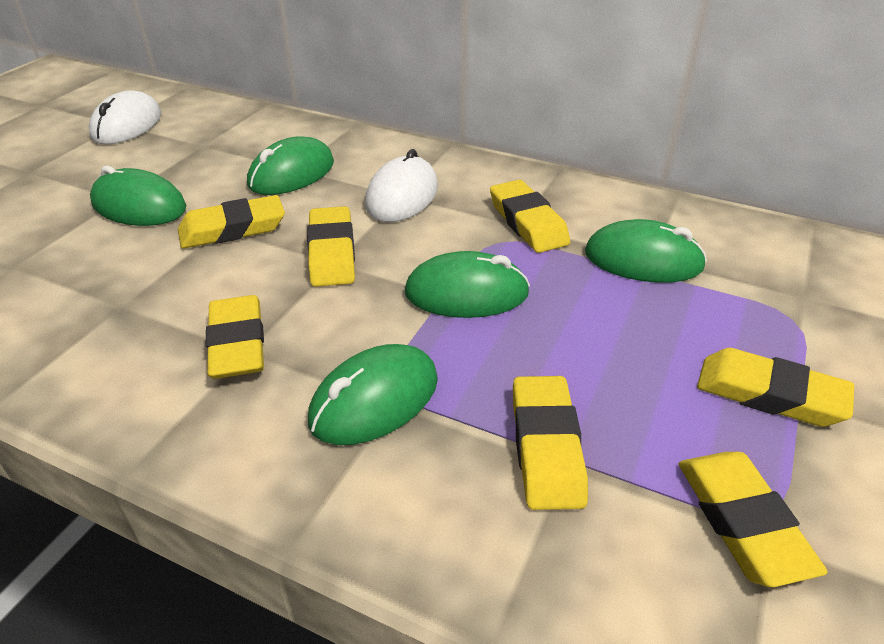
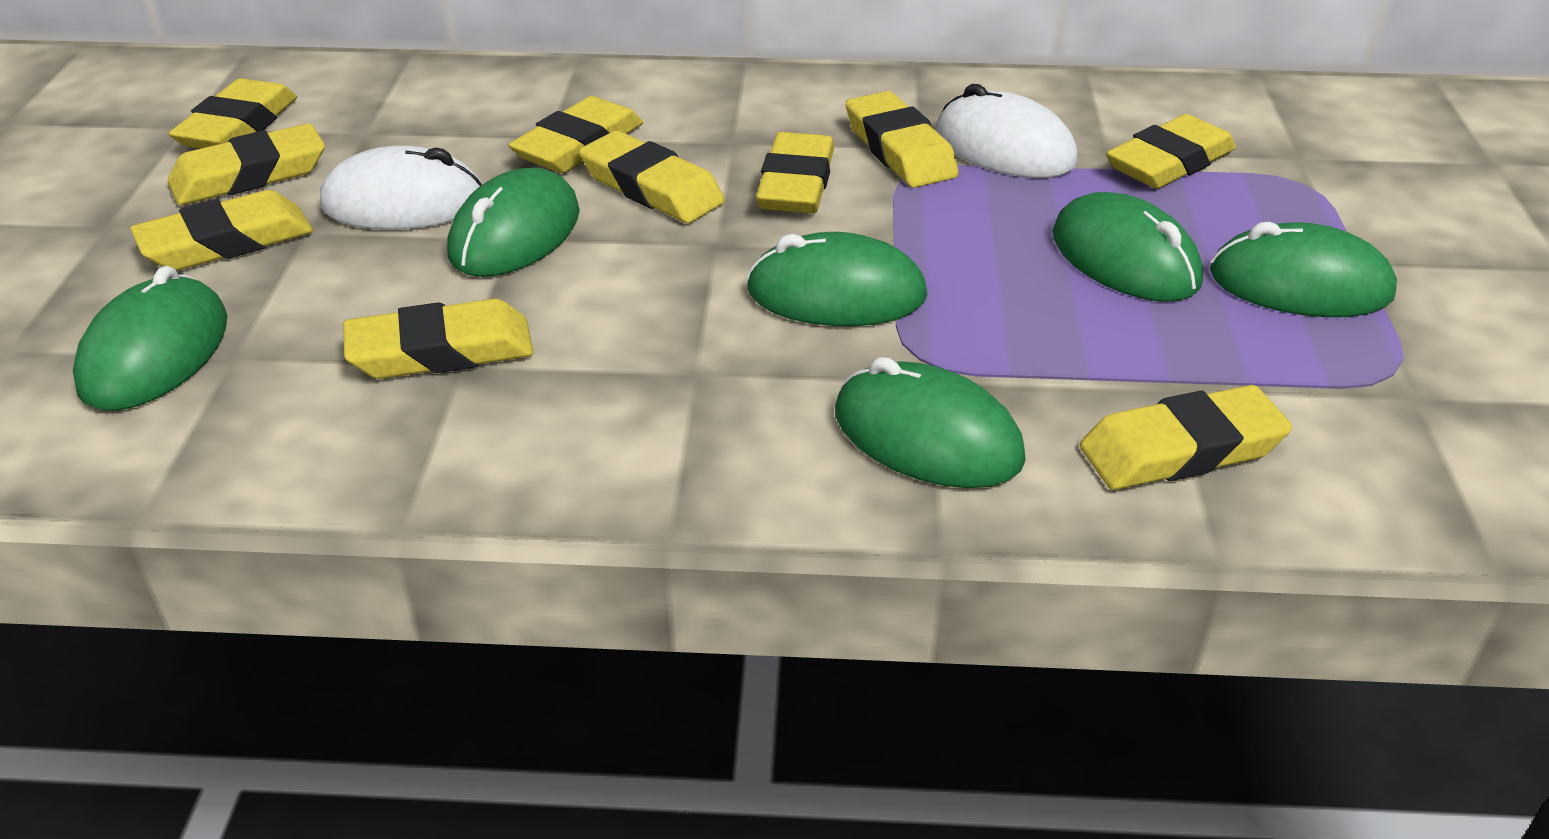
green mouse: 5 -> 6
yellow eraser: 7 -> 10

